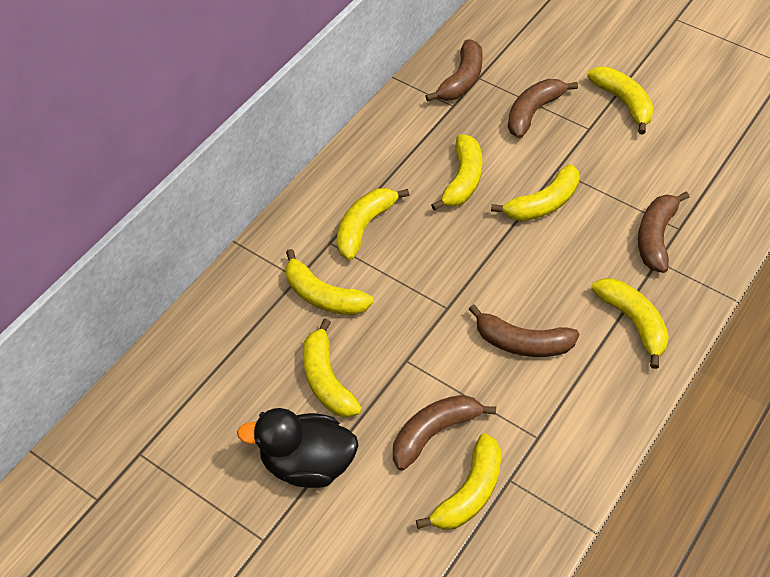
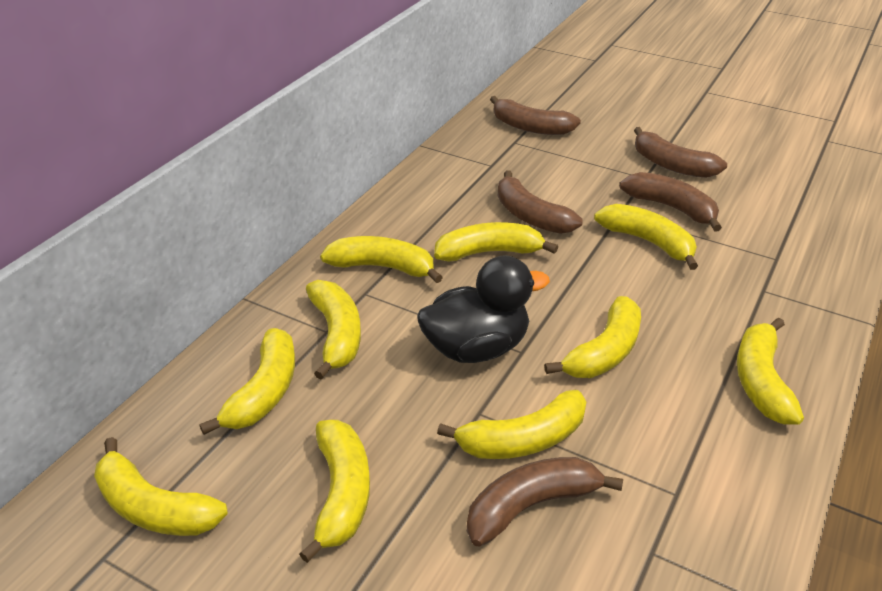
yellow banana: 8 -> 10

